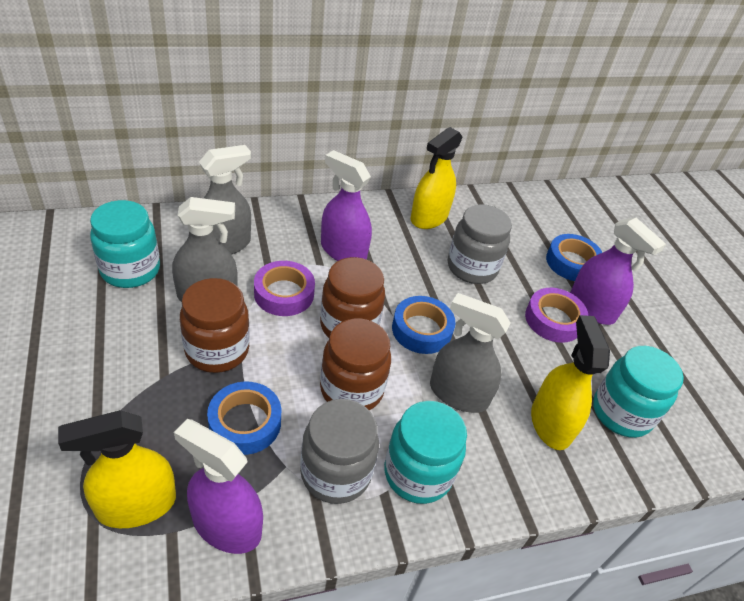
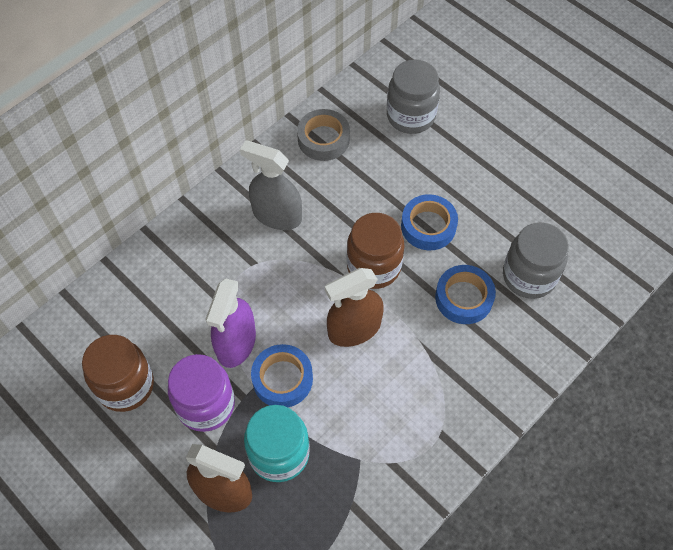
brown jar: 3 -> 2
brown spray bottle: 0 -> 2
grey spray bottle: 3 -> 1
grey tape: 0 -> 1
purple jar: 0 -> 1
purple spray bottle: 3 -> 1
purple tape: 2 -> 0
turquoise jar: 3 -> 1
yellow spray bottle: 3 -> 0

